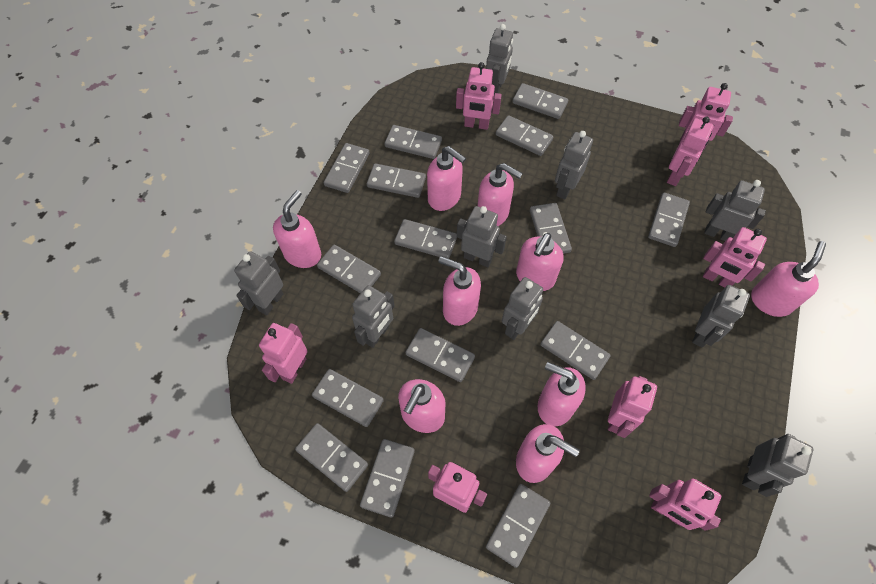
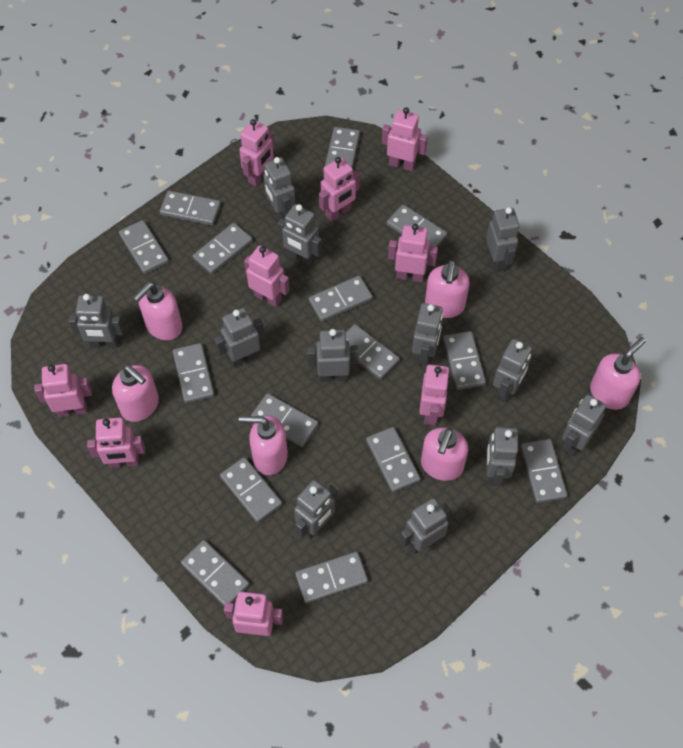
grey robot: 9 -> 12
pink robot: 8 -> 9
pink soap dispenser: 9 -> 6

